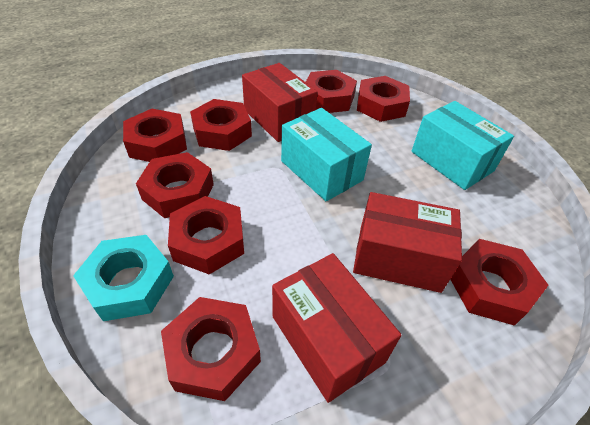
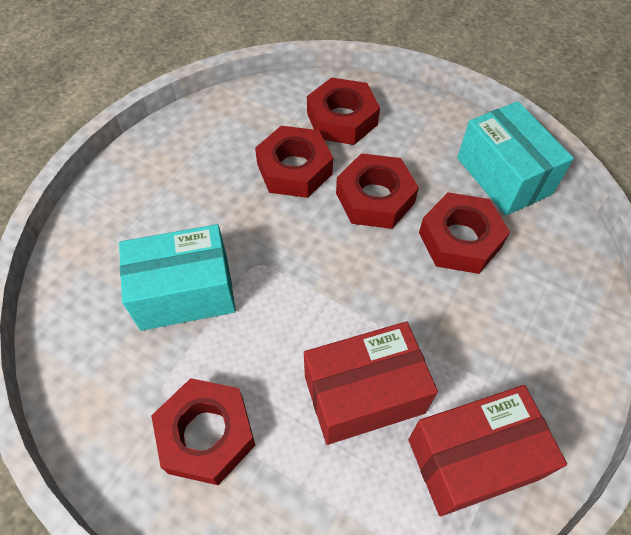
red box: 3 -> 2
red nut: 8 -> 5
turquoise nut: 1 -> 0

